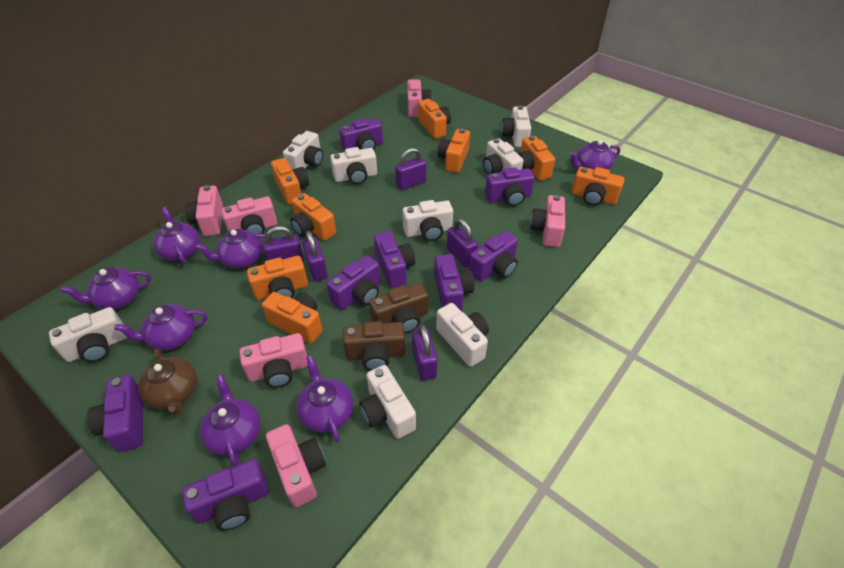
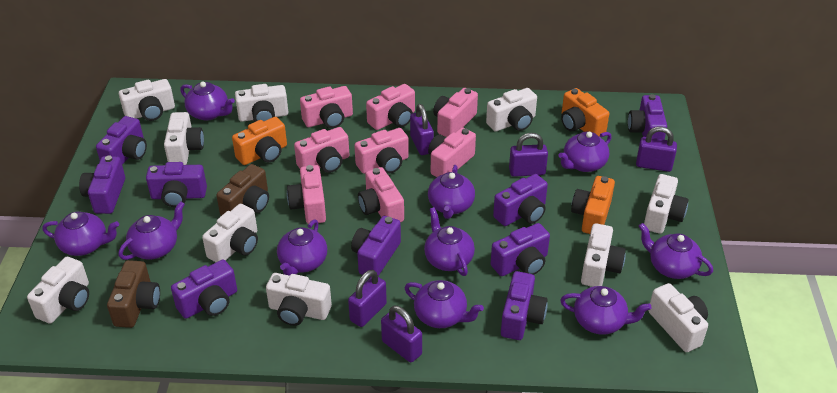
brown teapot: 1 -> 0
orange camera: 8 -> 3
pink camera: 6 -> 8
purple camera: 8 -> 9
purple teapot: 7 -> 10
white camera: 8 -> 10

